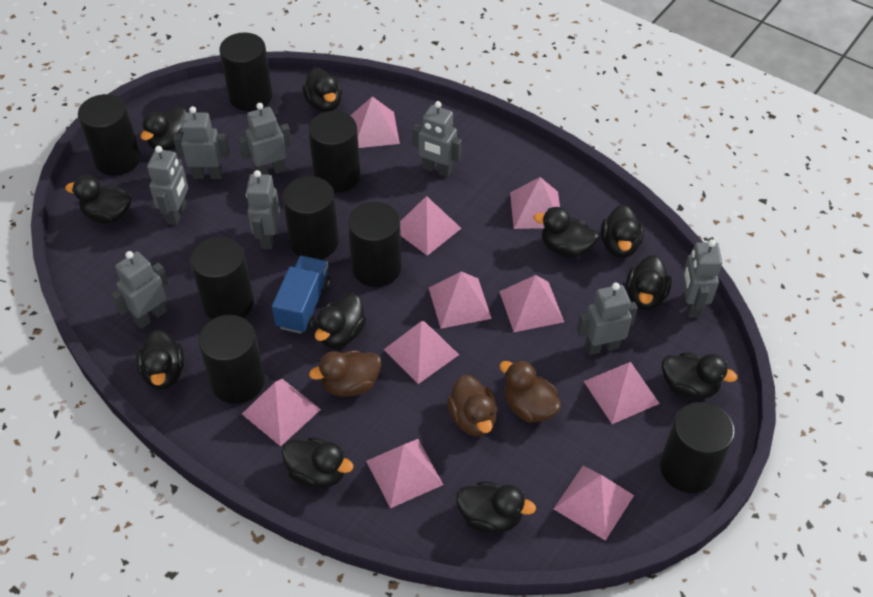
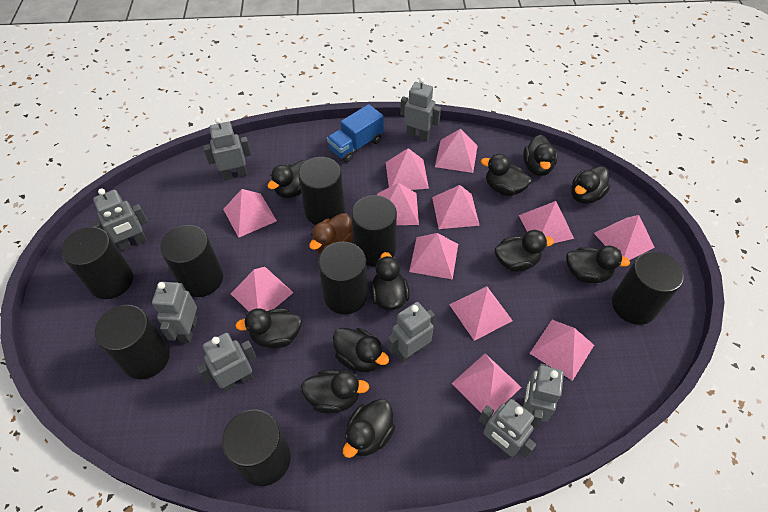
brown duck: 3 -> 1
pink pyramid: 10 -> 12

